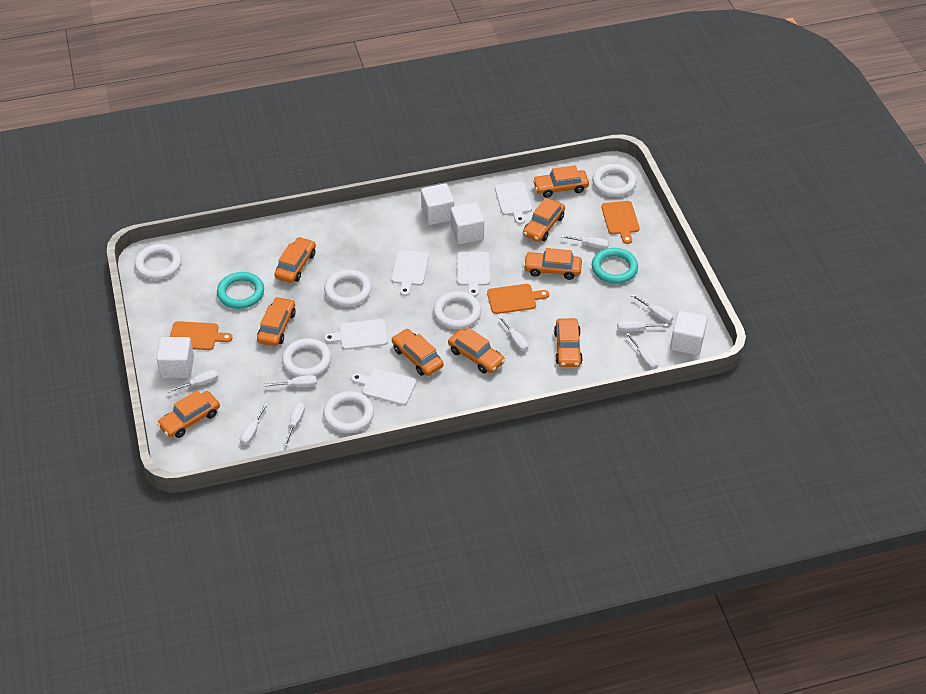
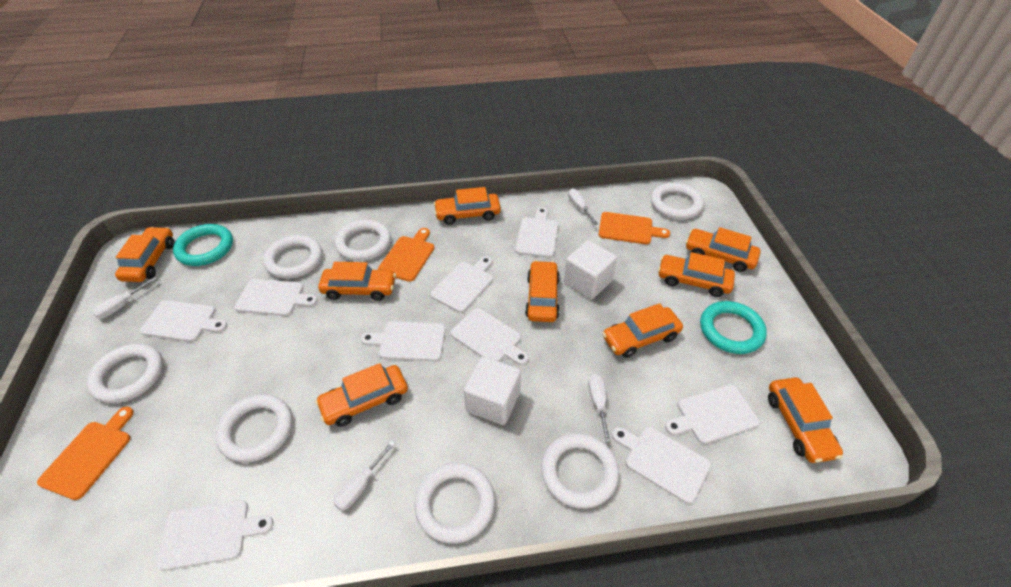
white cube: 4 -> 2
white cutting board: 5 -> 9
white ring: 6 -> 7
white screwdriver: 9 -> 4

